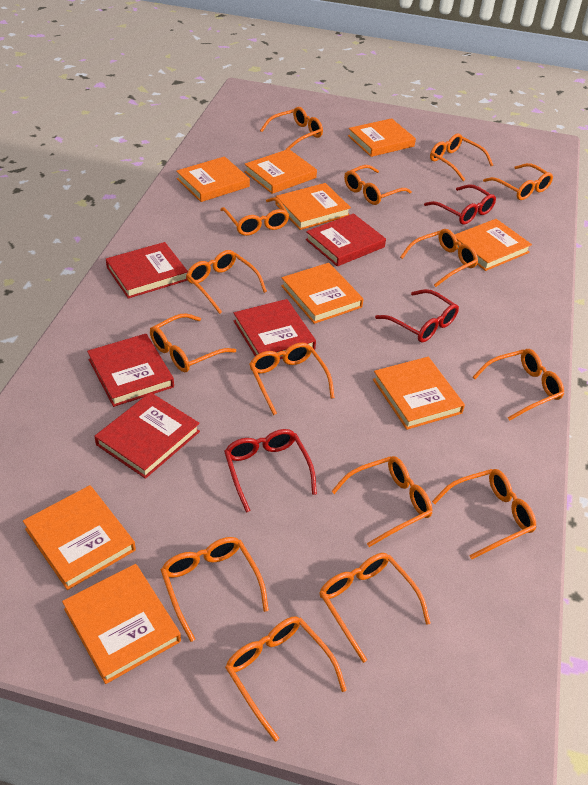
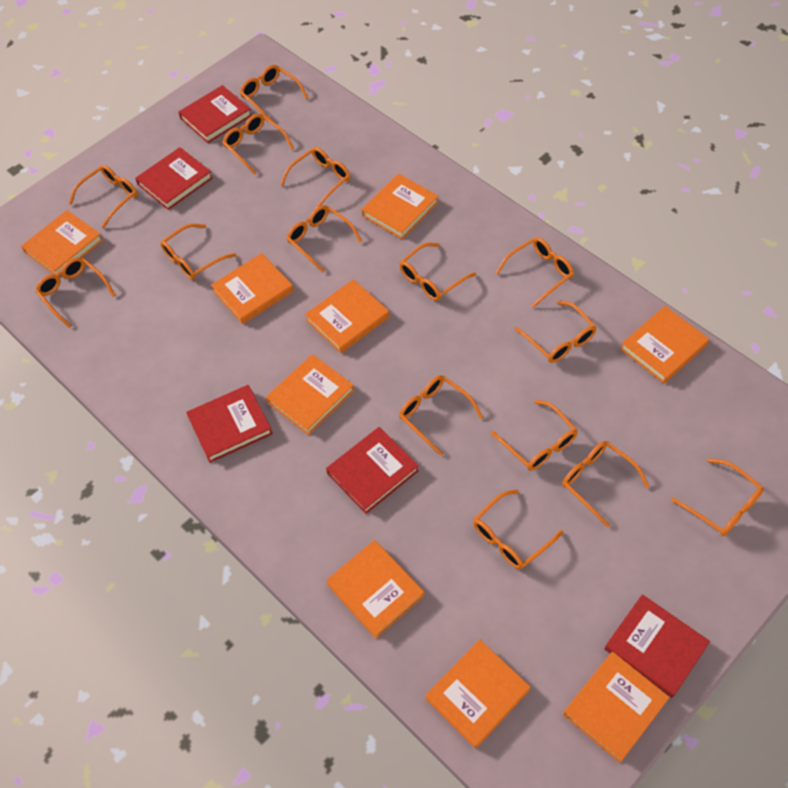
red glasses: 3 -> 0

